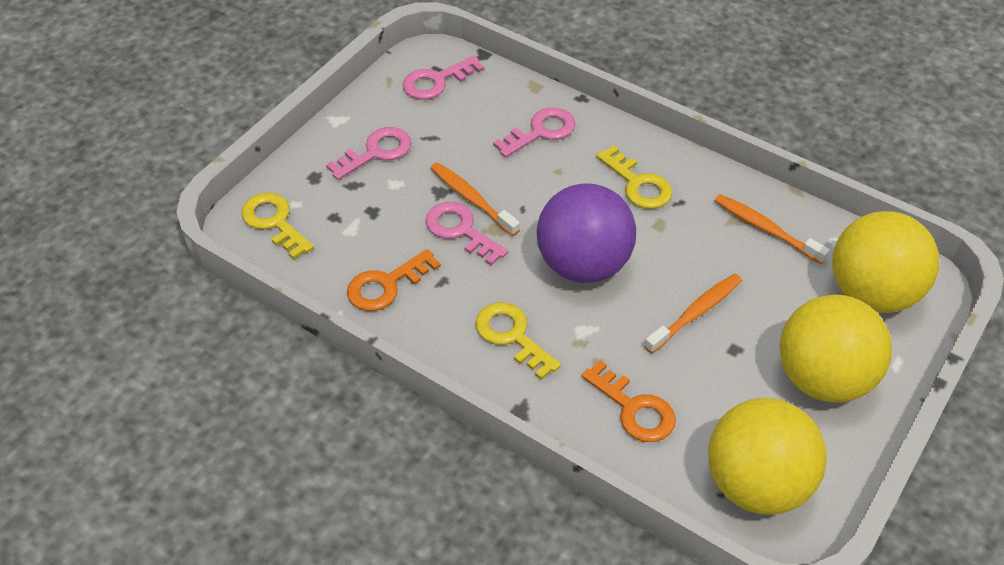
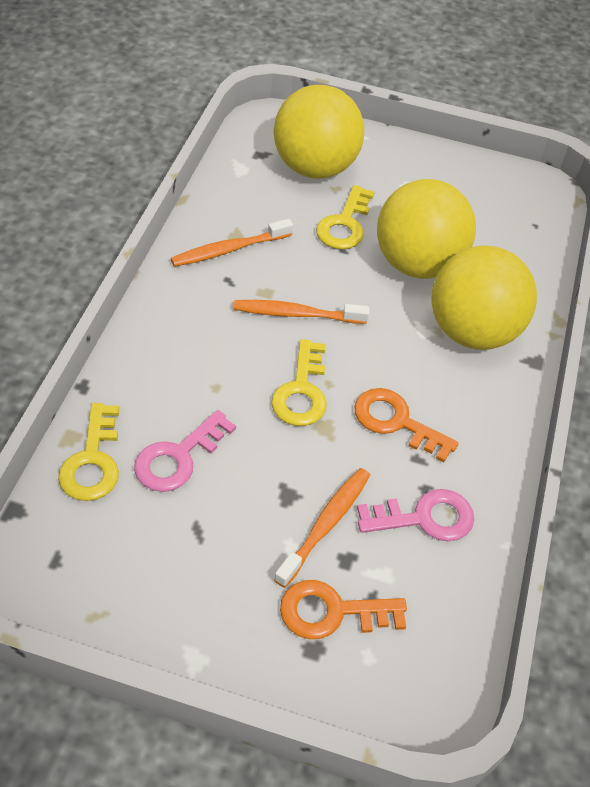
pink key: 4 -> 2
purple ball: 1 -> 0

